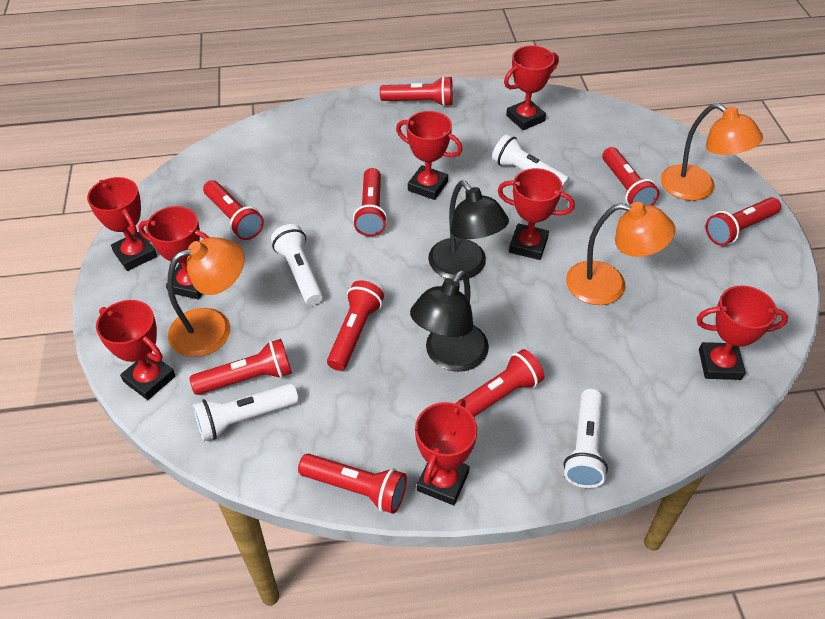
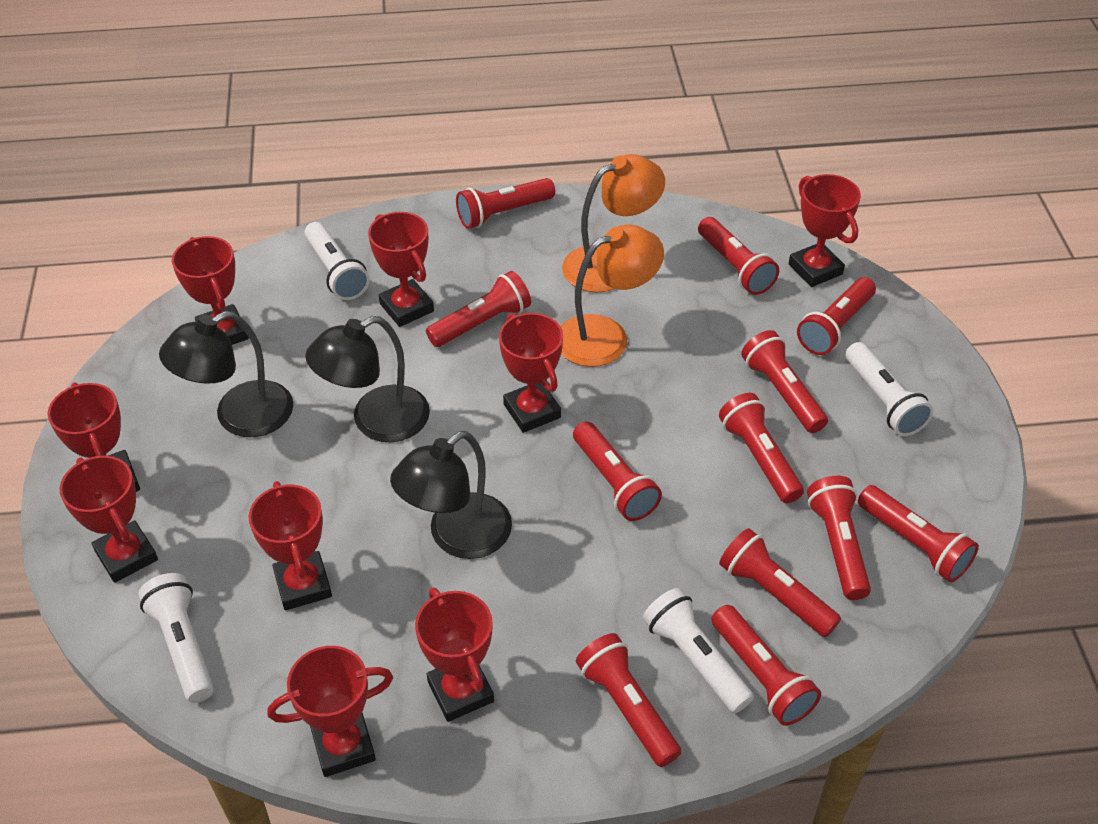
black lamp: 2 -> 3
orange lamp: 3 -> 2
red flashlight: 9 -> 12
red trophy: 8 -> 9

